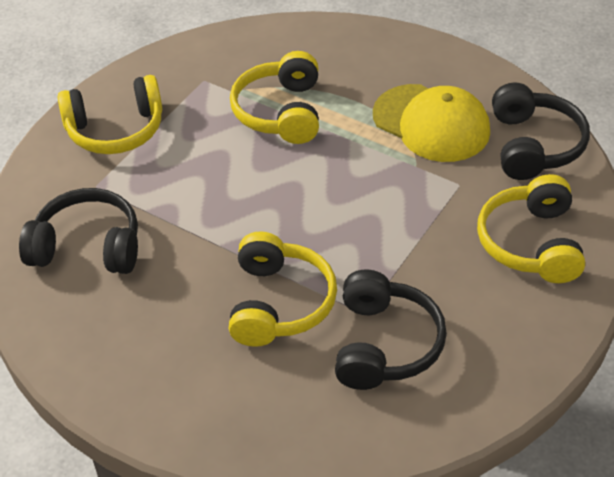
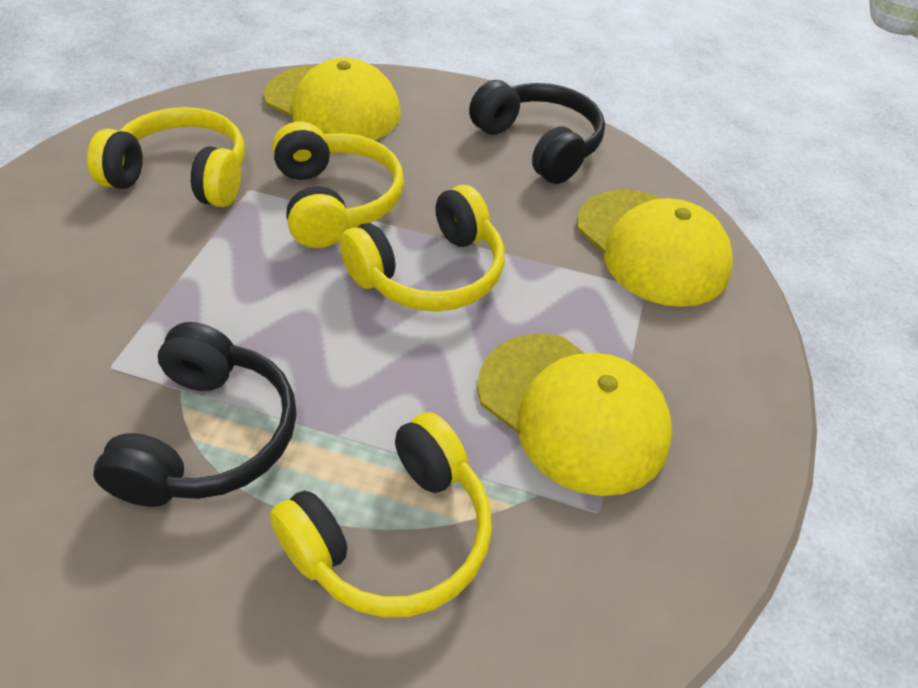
black headphones: 3 -> 2
yellow cap: 1 -> 3

